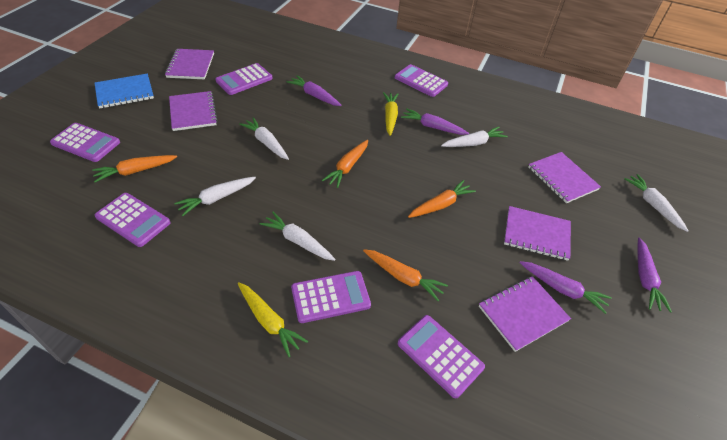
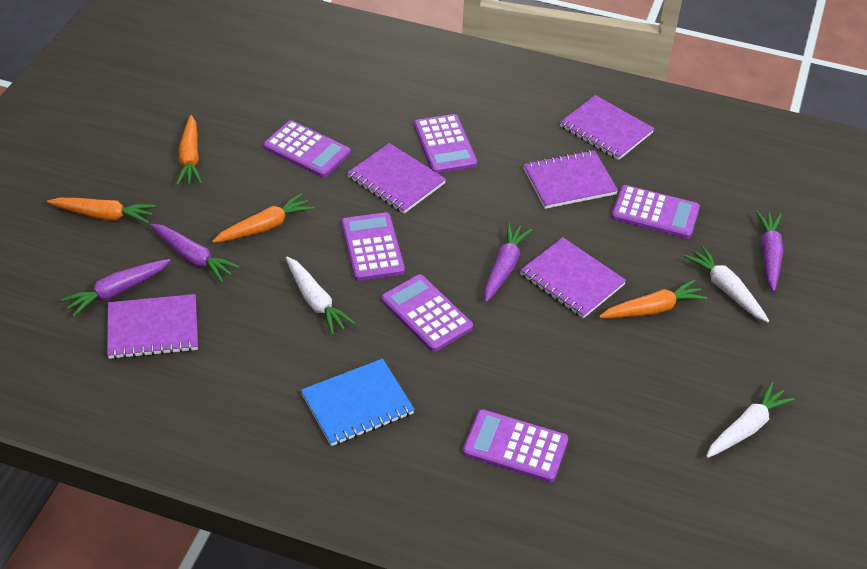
white carrot: 5 -> 3
yellow carrot: 2 -> 0

